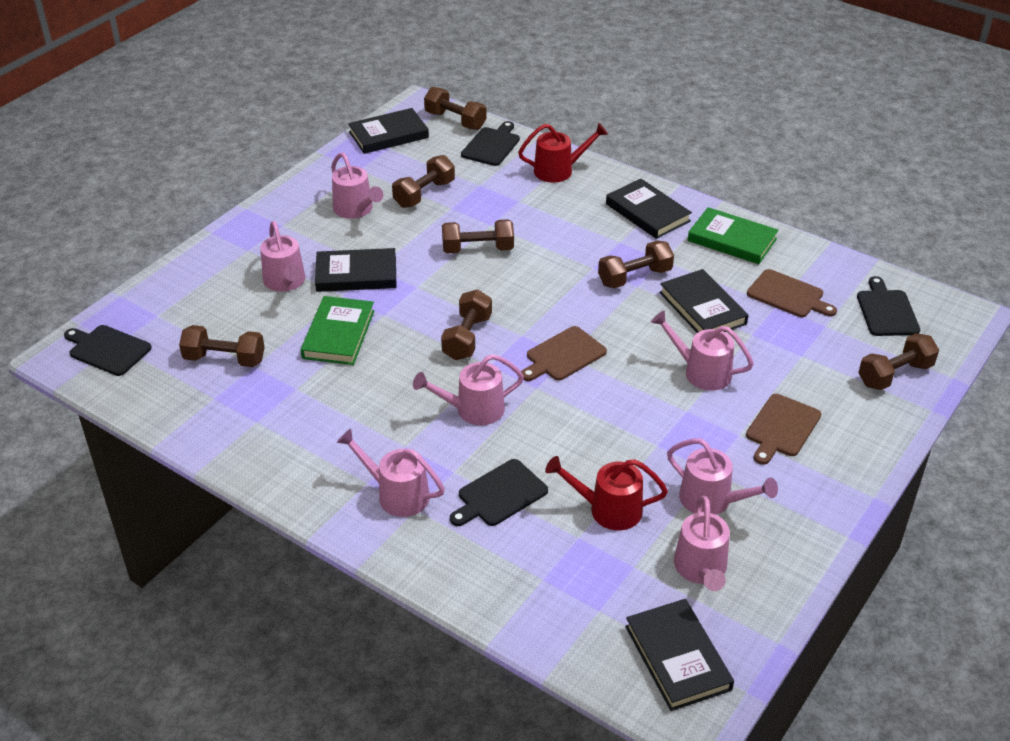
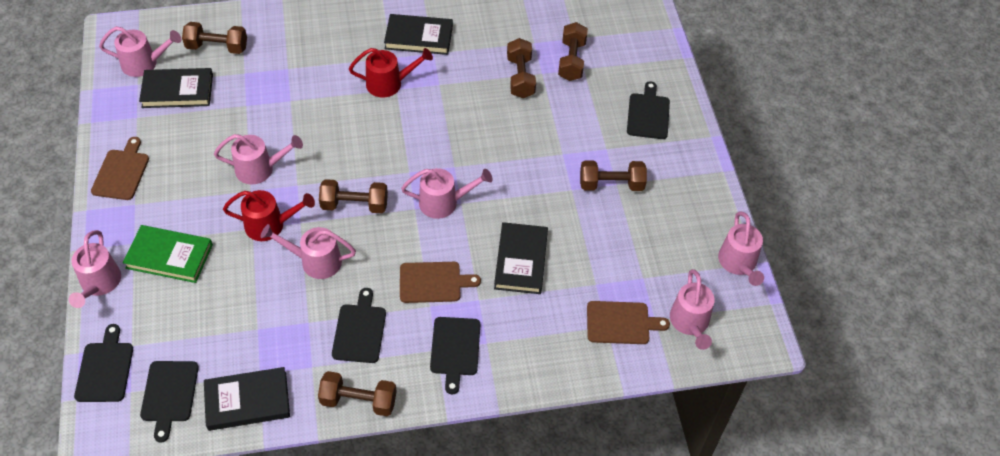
black book: 5 -> 4
black cutting board: 4 -> 5
brown dumbbell: 7 -> 6
green book: 2 -> 1

